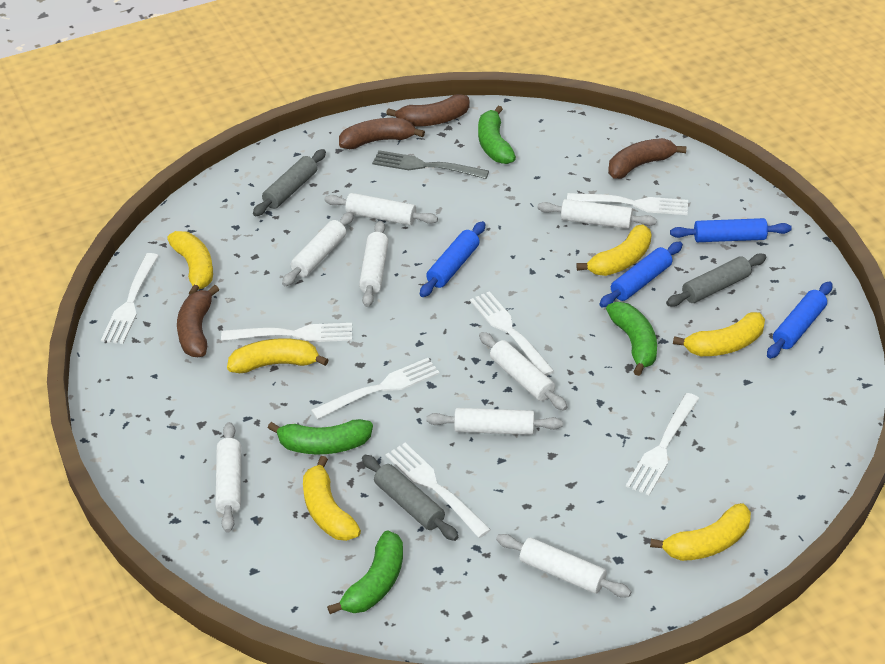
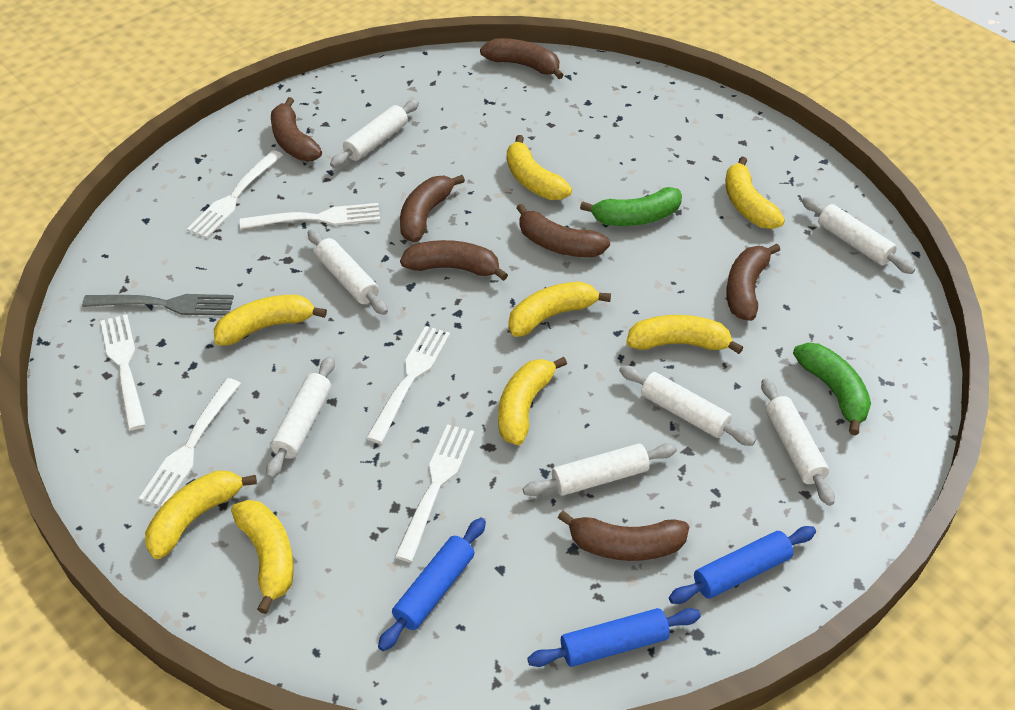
blue rolling pin: 4 -> 3
brown banana: 4 -> 7
green banana: 4 -> 2
grey rolling pin: 3 -> 0
white fork: 7 -> 6
white rolling pin: 8 -> 7
yellow banana: 6 -> 8

